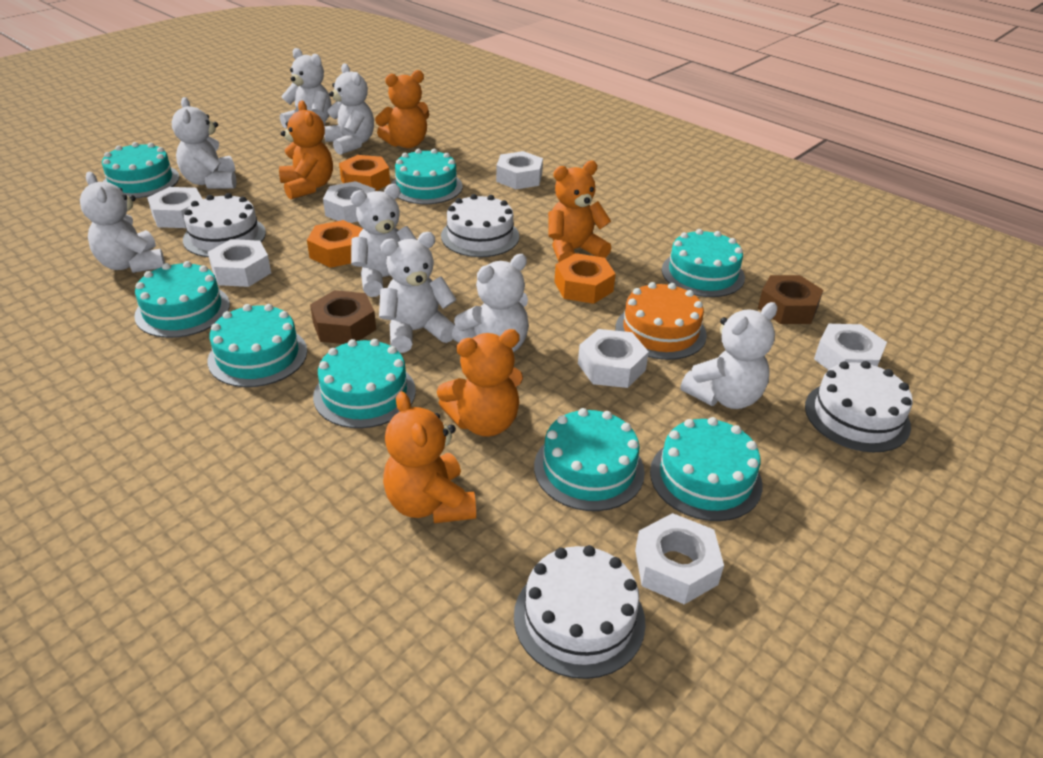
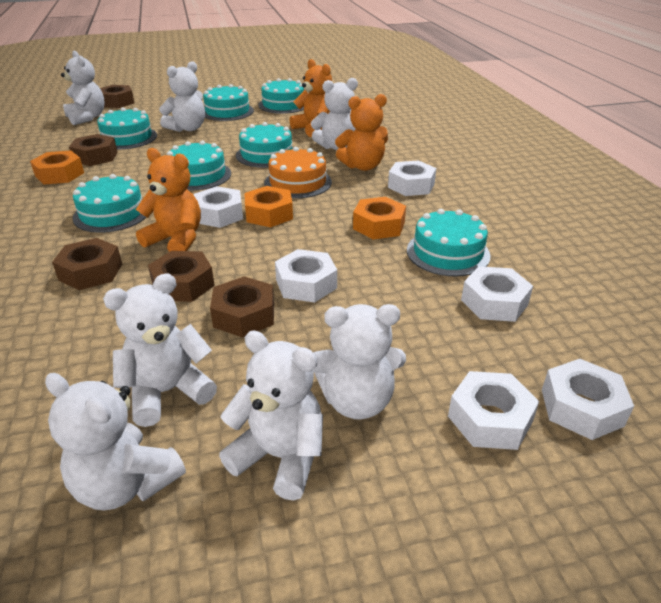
brown nut: 2 -> 5
orange teddy bear: 5 -> 3
turquoise cake: 8 -> 7
white cake: 4 -> 0
white nut: 7 -> 6
white teddy bear: 8 -> 7

